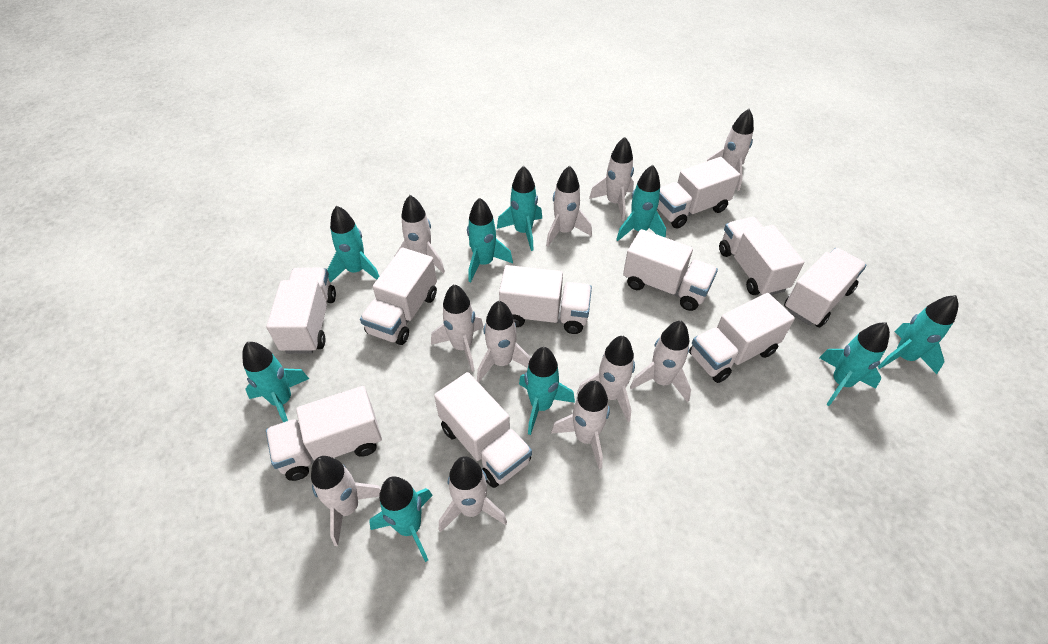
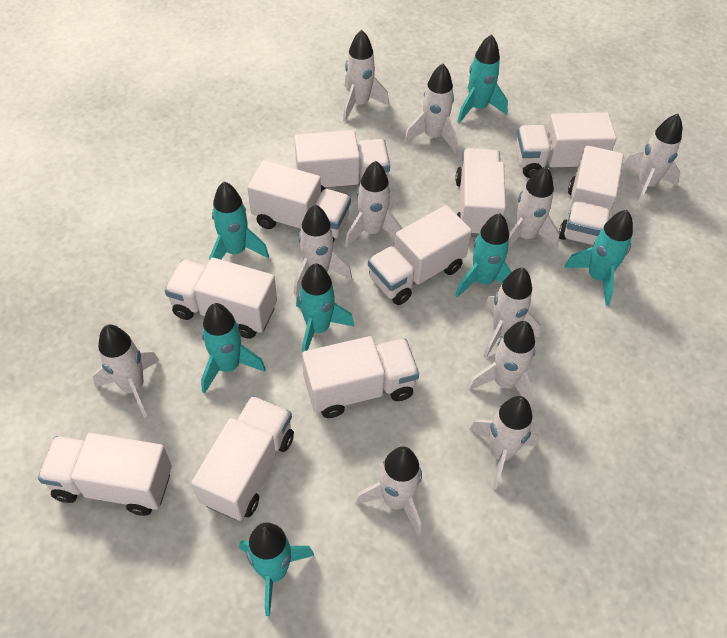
turquoise rocket: 9 -> 7

